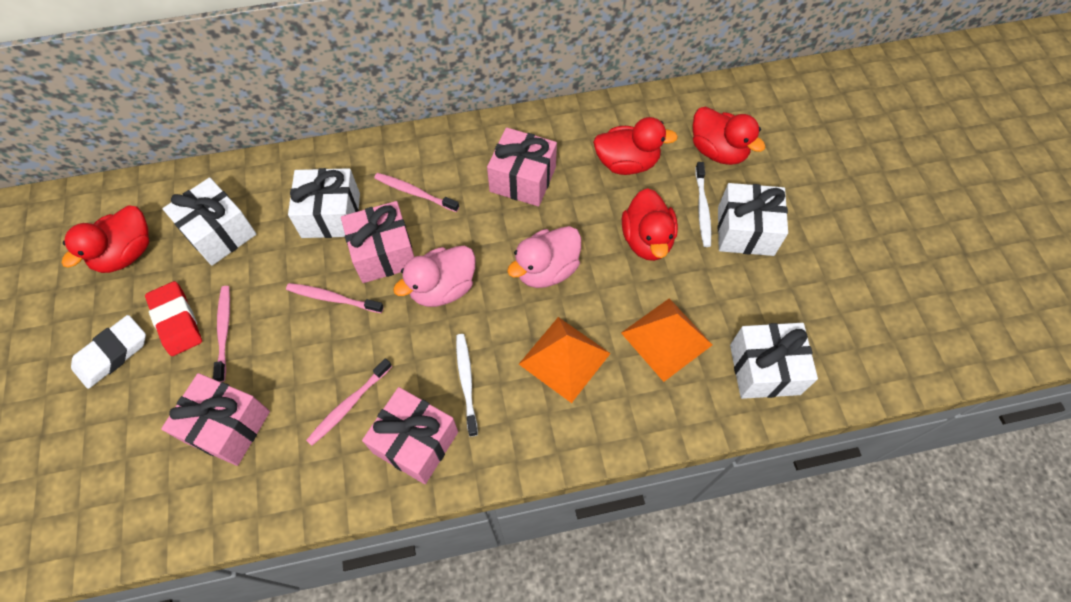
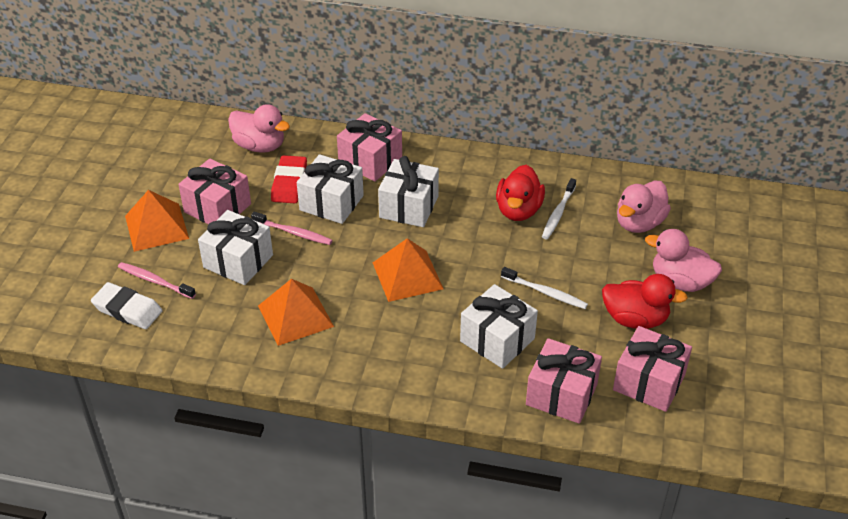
orange pyramid: 2 -> 3
pink duck: 2 -> 3
pink toothbrush: 4 -> 2
red duck: 4 -> 2

